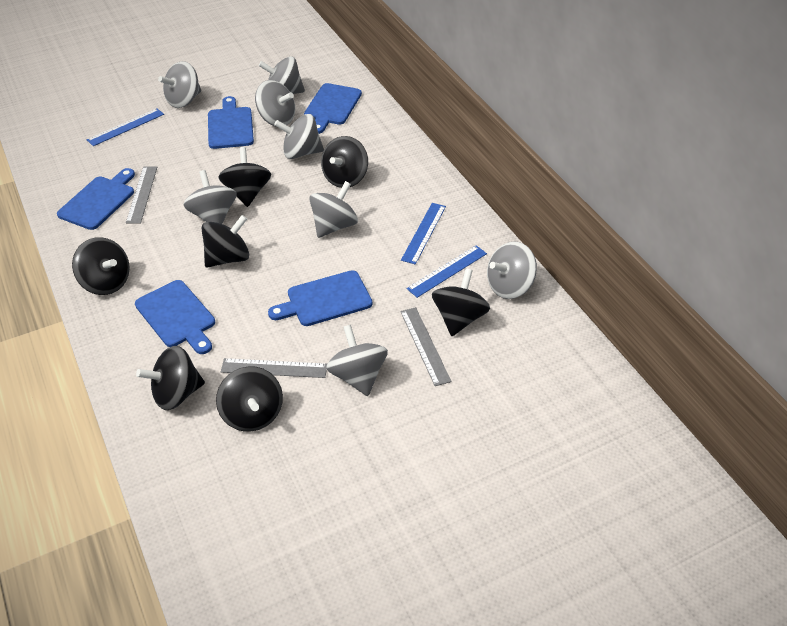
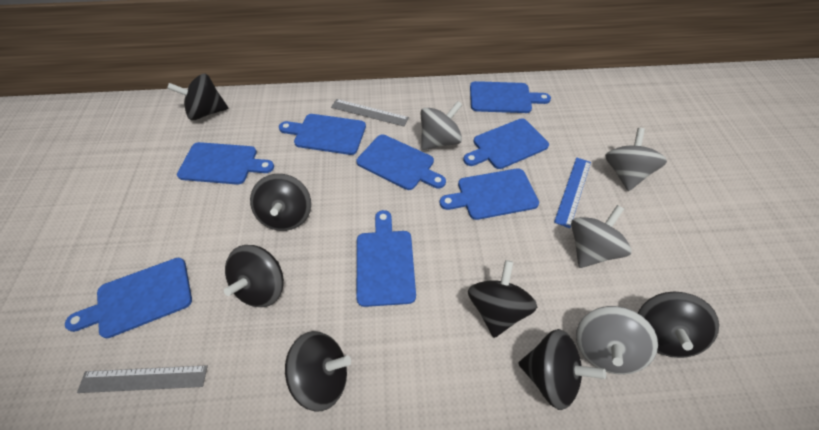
blue cutting board: 5 -> 8
blue ruler: 3 -> 1
grey ruler: 3 -> 2
grey spinning top: 8 -> 4

